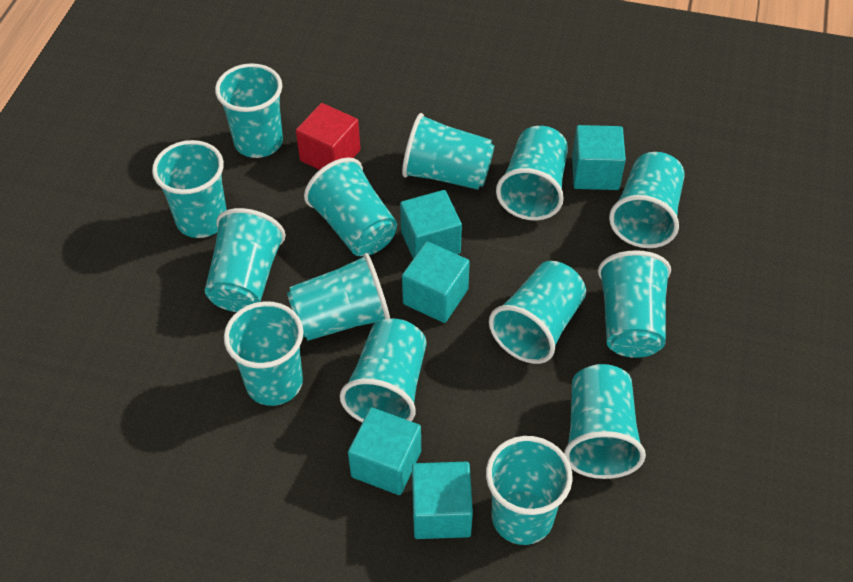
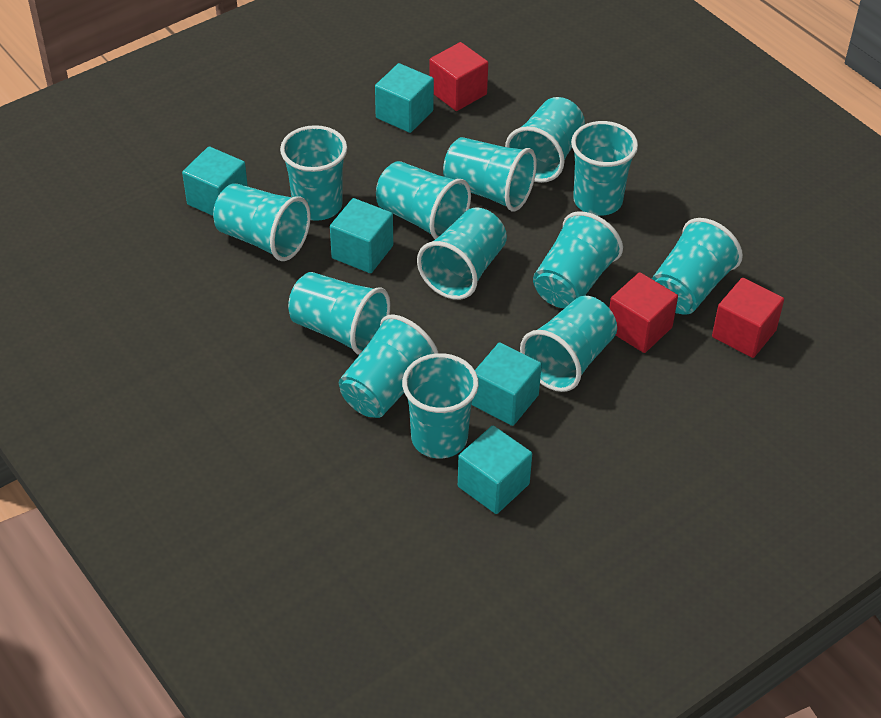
red cube: 1 -> 3
turquoise cup: 14 -> 13

